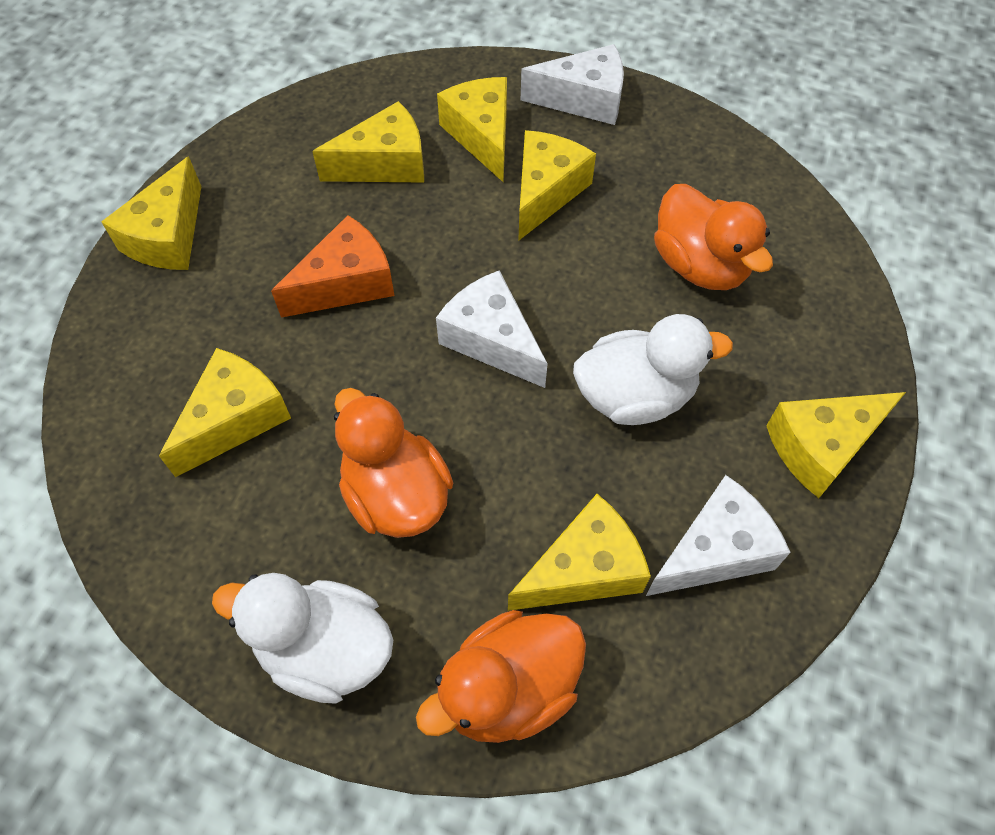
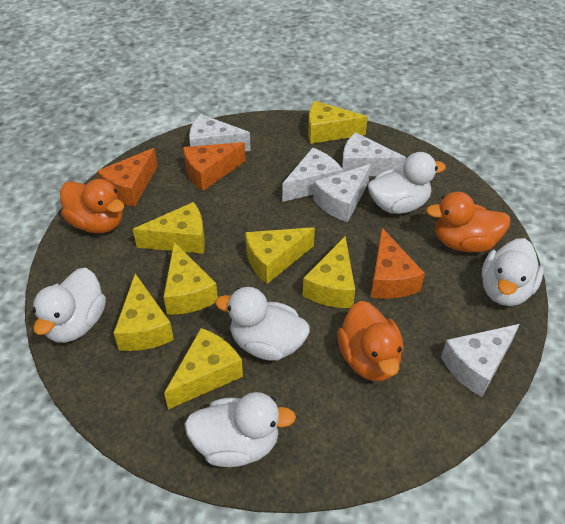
orange cheese: 1 -> 3
white cheese: 3 -> 5
white duck: 2 -> 5

